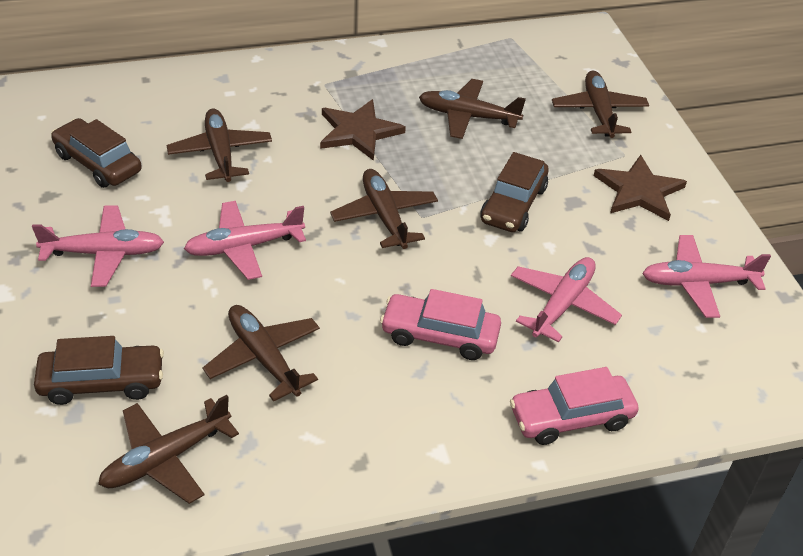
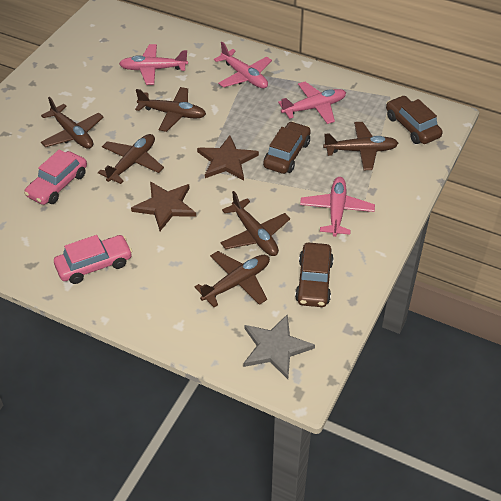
grey star: 0 -> 1

